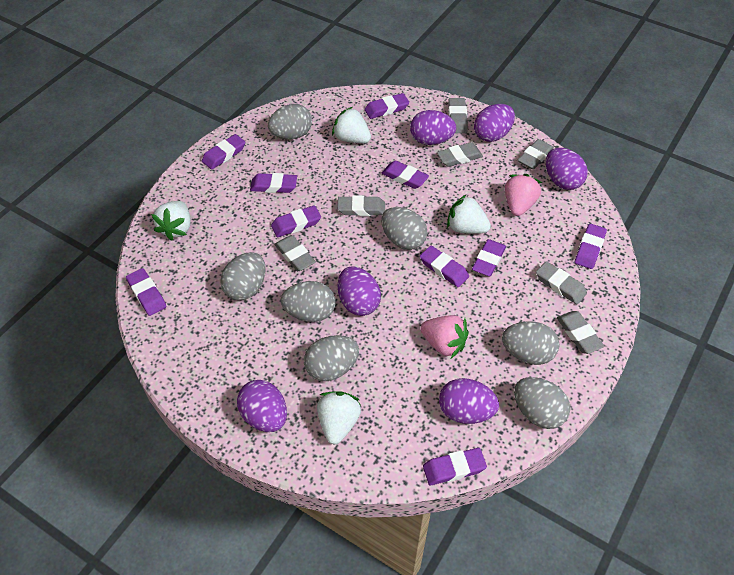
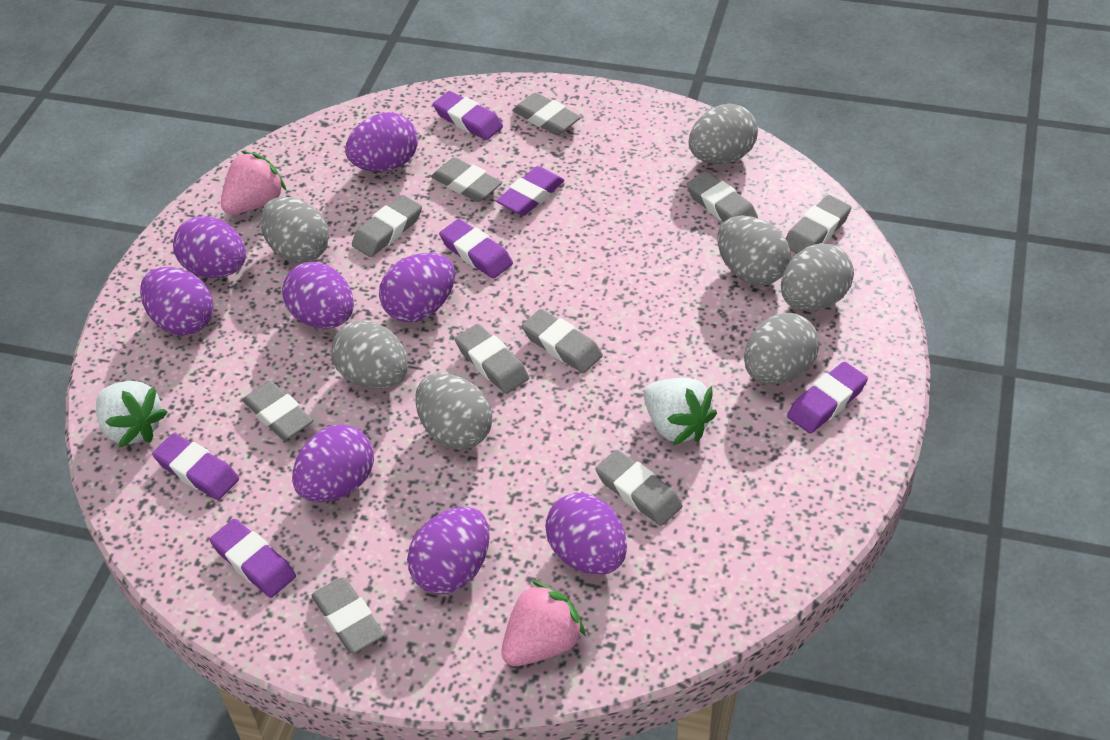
grey eraser: 7 -> 10
purple egg: 6 -> 8
purple eraser: 10 -> 6
white strawberry: 4 -> 2

